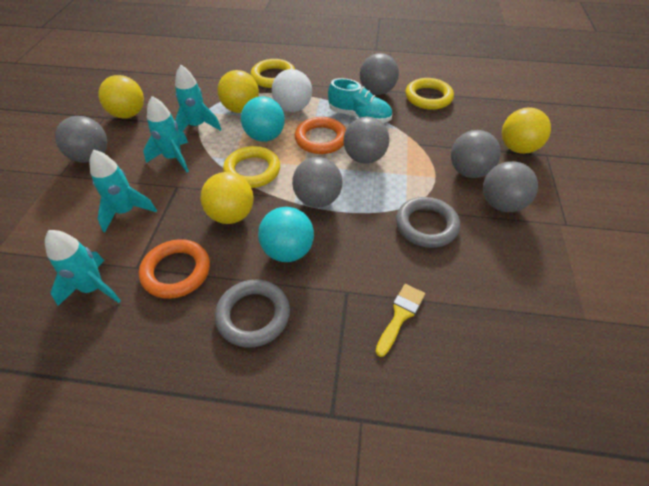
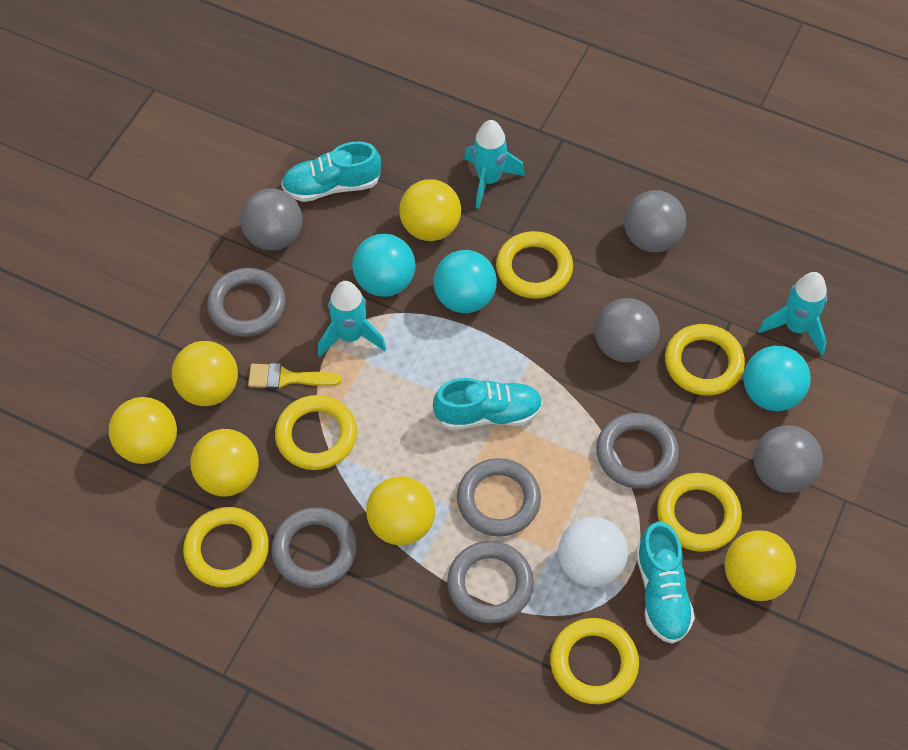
grey ball: 6 -> 4
grey ring: 2 -> 5
orange ring: 2 -> 0
turquoise ball: 2 -> 3
turquoise rocket: 4 -> 3
turquoise shoe: 1 -> 3
yellow ball: 4 -> 6
yellow ring: 3 -> 6

